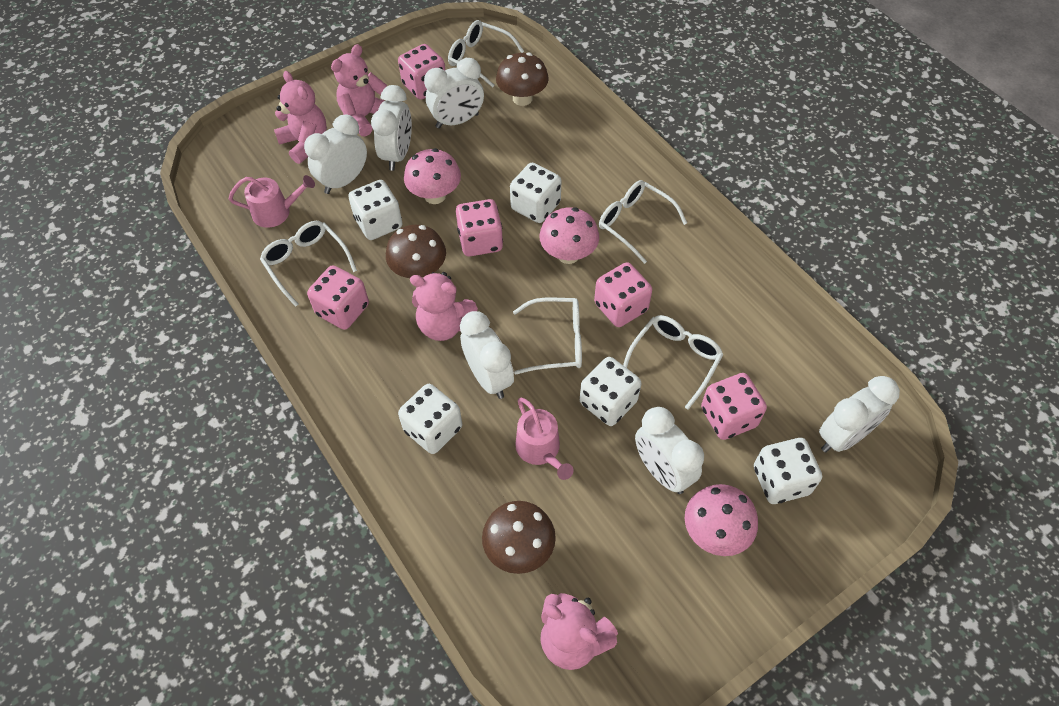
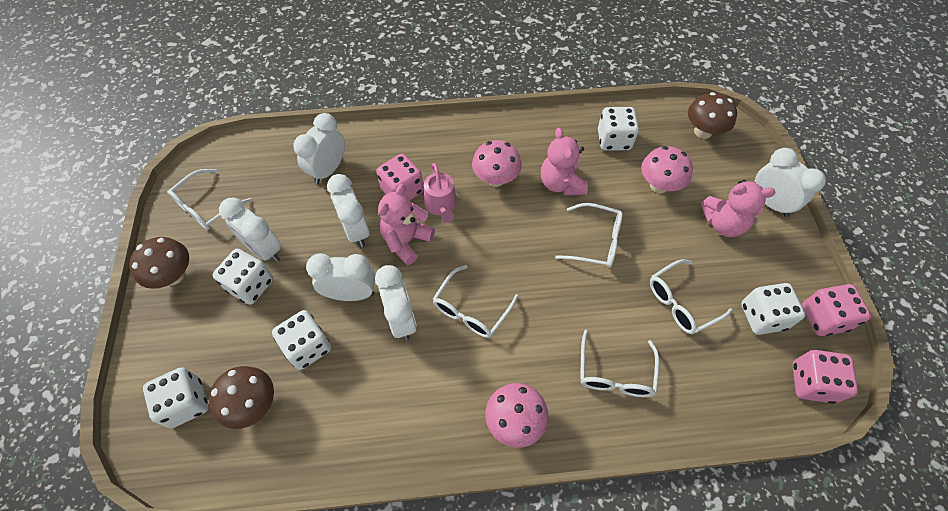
pink dice: 5 -> 3
pink teddy bear: 4 -> 3
pink watering can: 2 -> 1

